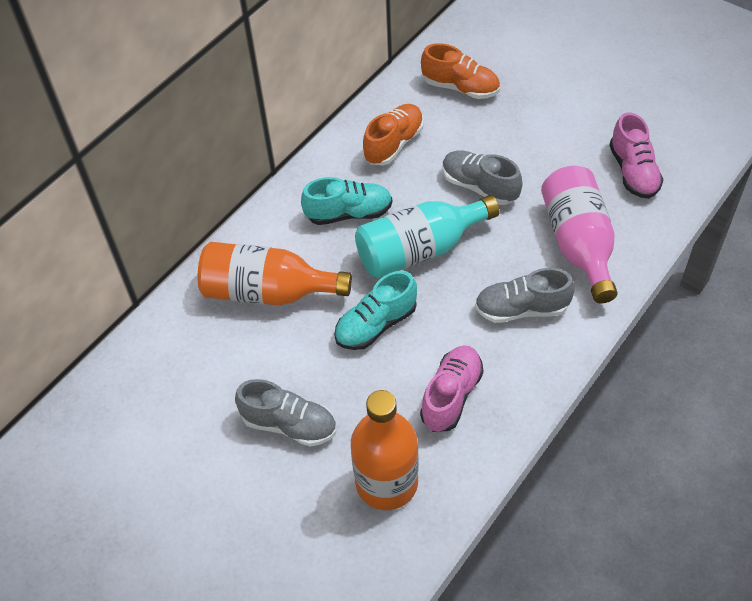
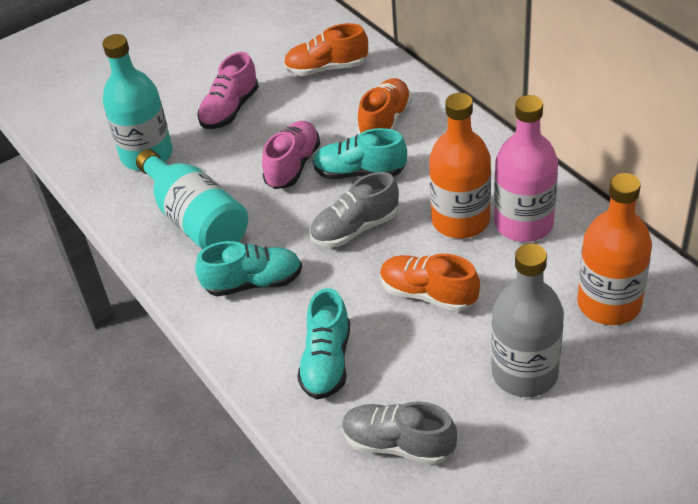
grey bottle: 0 -> 1
grey shoe: 3 -> 2
orange shoe: 2 -> 3
turquoise bottle: 1 -> 2
turquoise shoe: 2 -> 3

